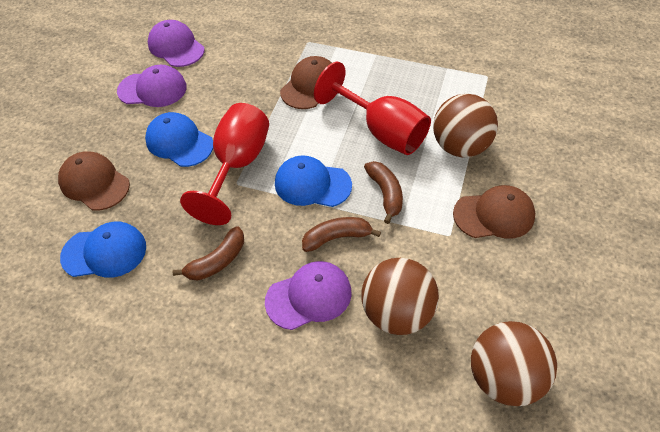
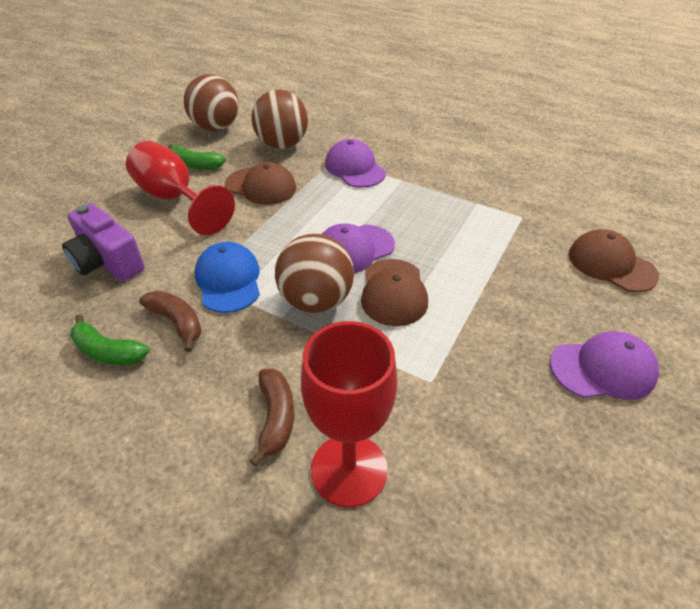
blue cap: 3 -> 1
brown banana: 3 -> 2
green banana: 0 -> 2
purple camera: 0 -> 1

